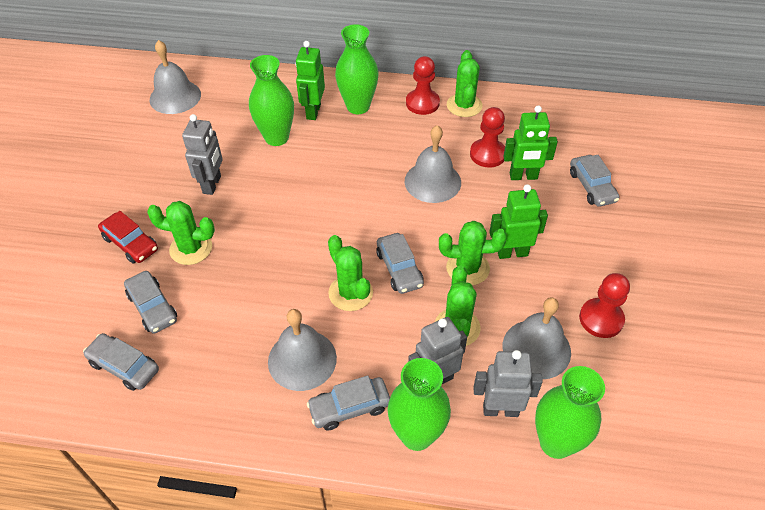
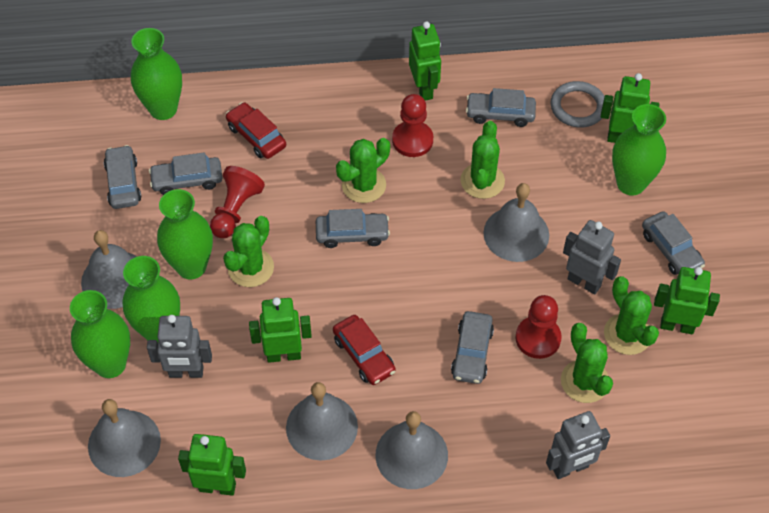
green robot: 3 -> 5
green vase: 4 -> 5
grey bell: 4 -> 5
grey car: 5 -> 6
grey ring: 0 -> 1
red car: 1 -> 2

